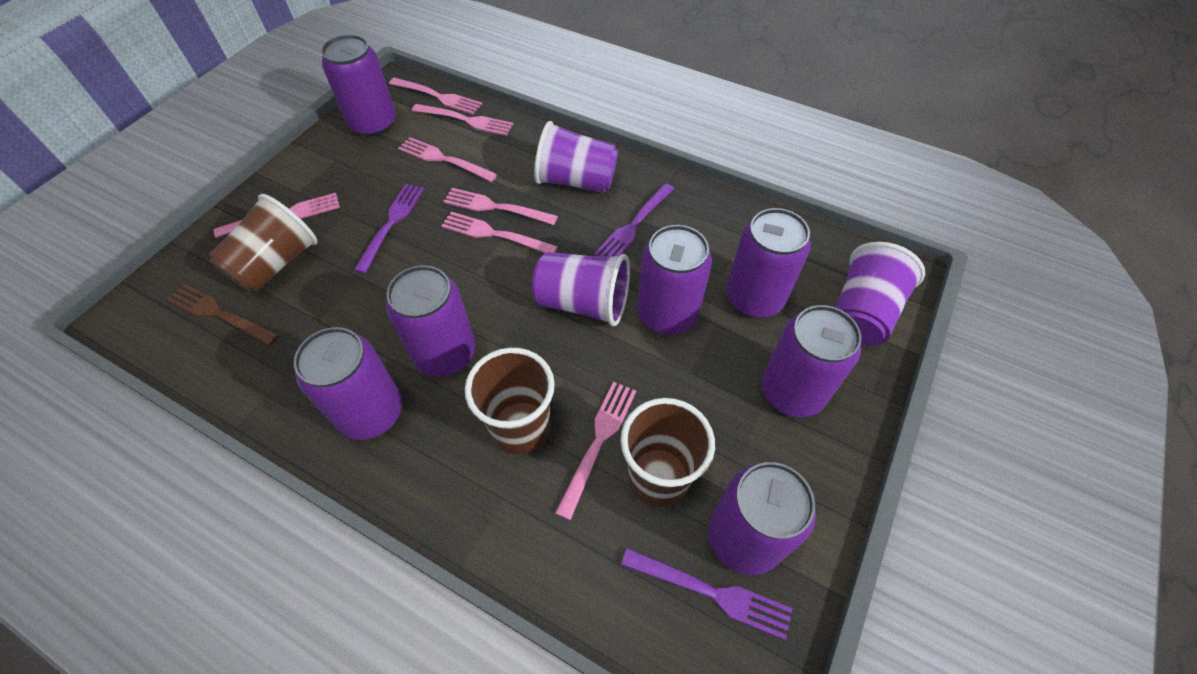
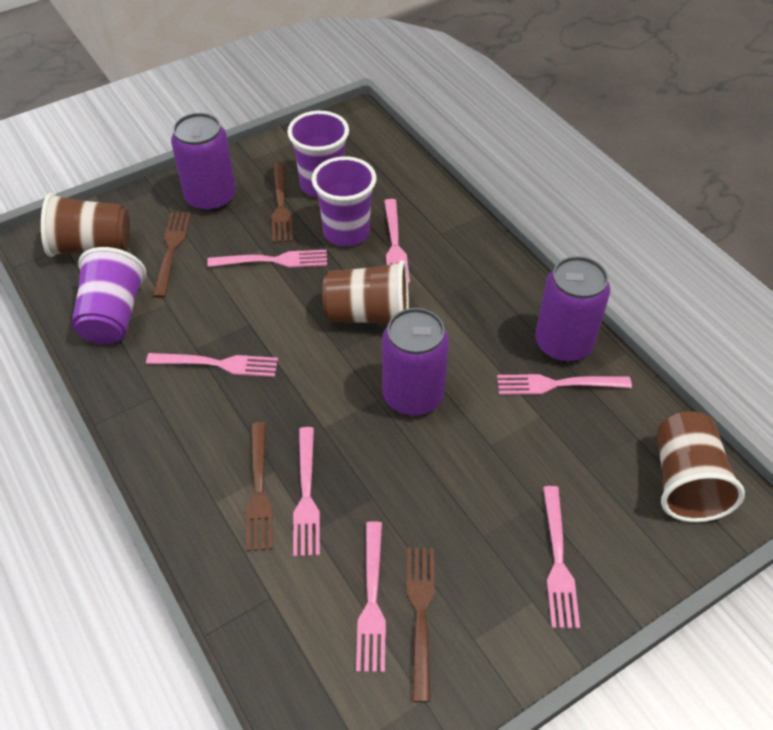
brown fork: 1 -> 4
purple can: 7 -> 3
purple fork: 3 -> 0

